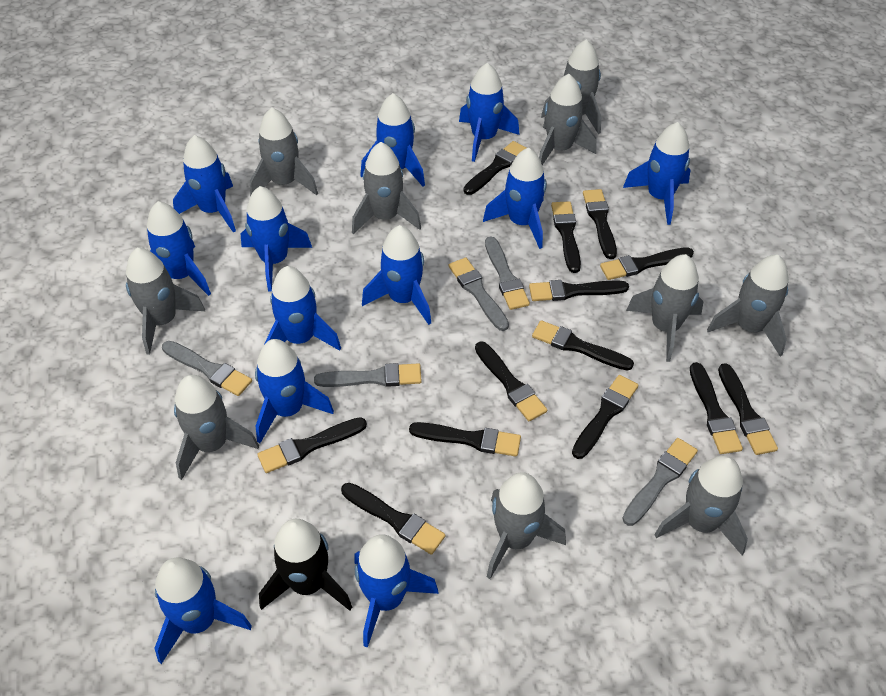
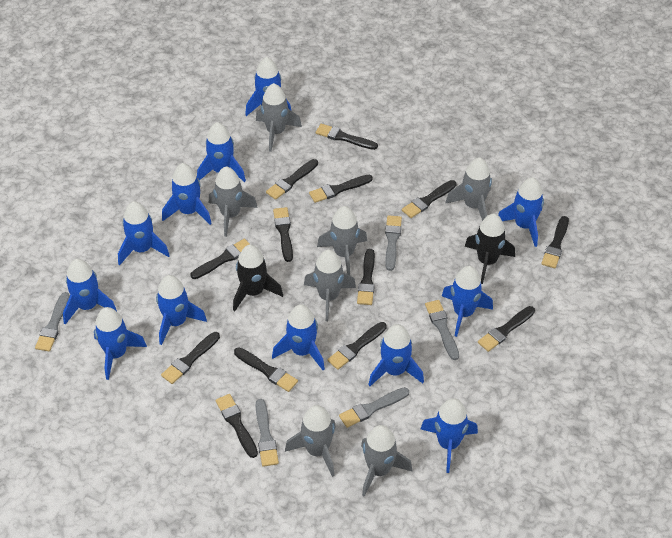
black rocket: 1 -> 2
grey rocket: 10 -> 7

